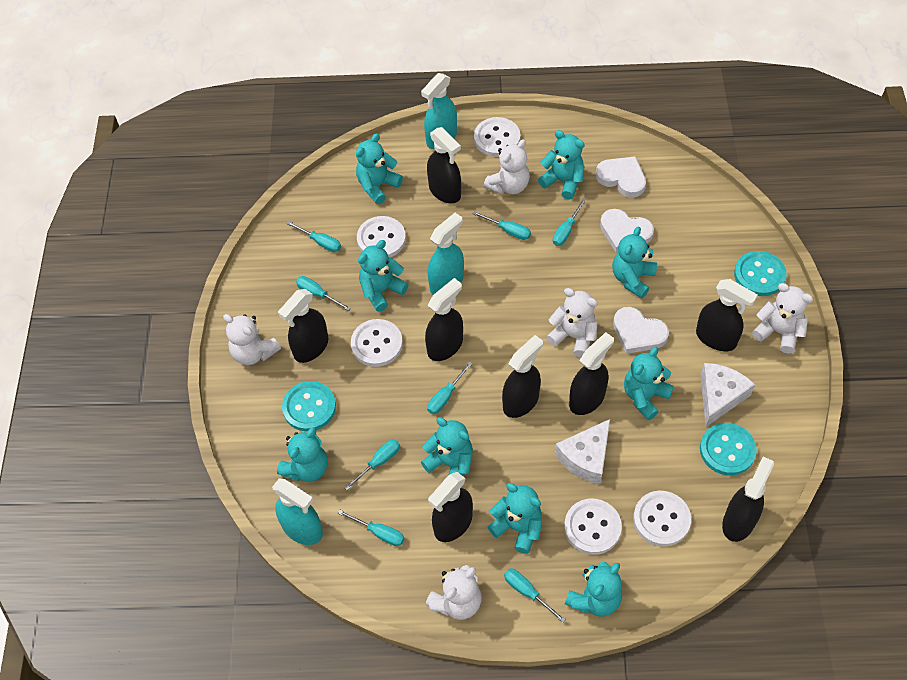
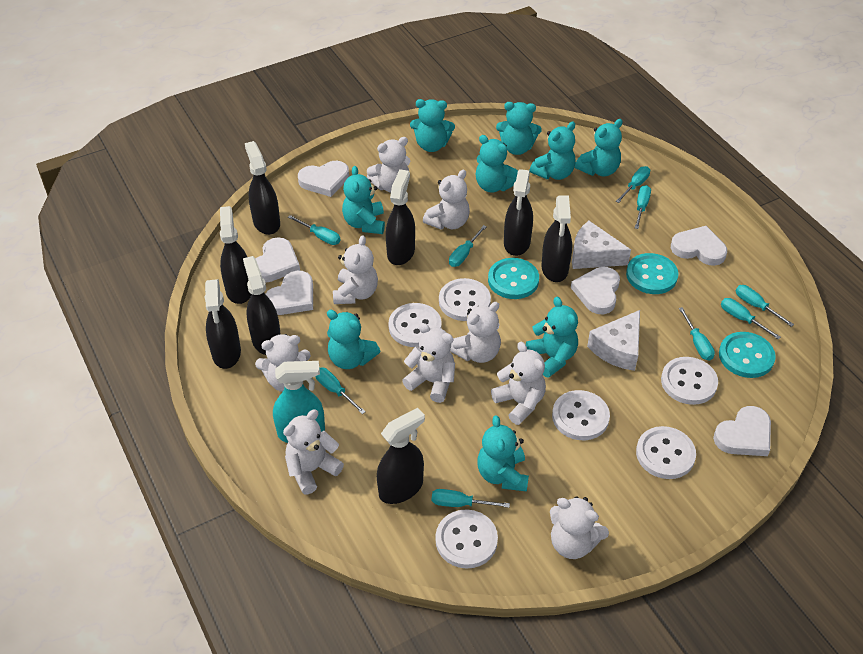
turquoise screwdriver: 8 -> 9
turquoise spray bottle: 3 -> 1
white button: 5 -> 6
white heart: 3 -> 6
white teddy bear: 5 -> 9

